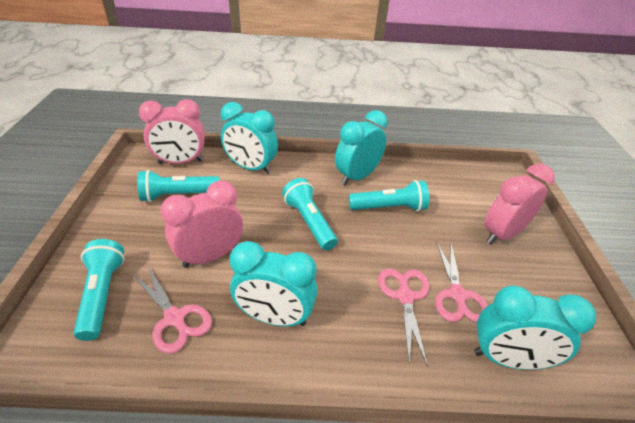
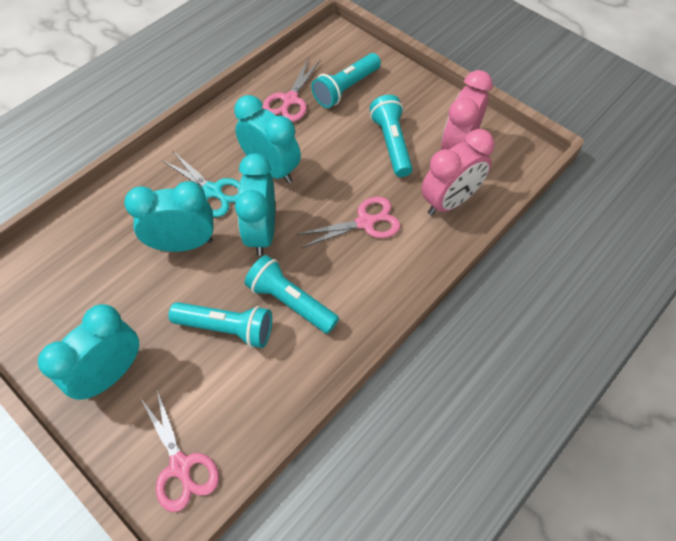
pink clock: 3 -> 2
turquoise scissors: 0 -> 1

